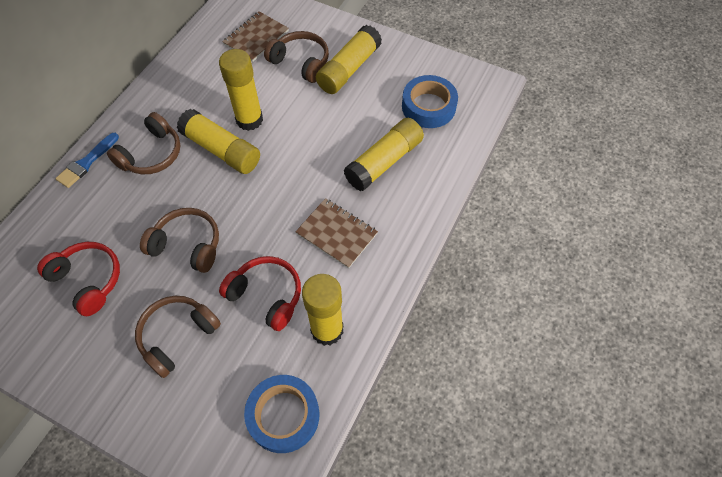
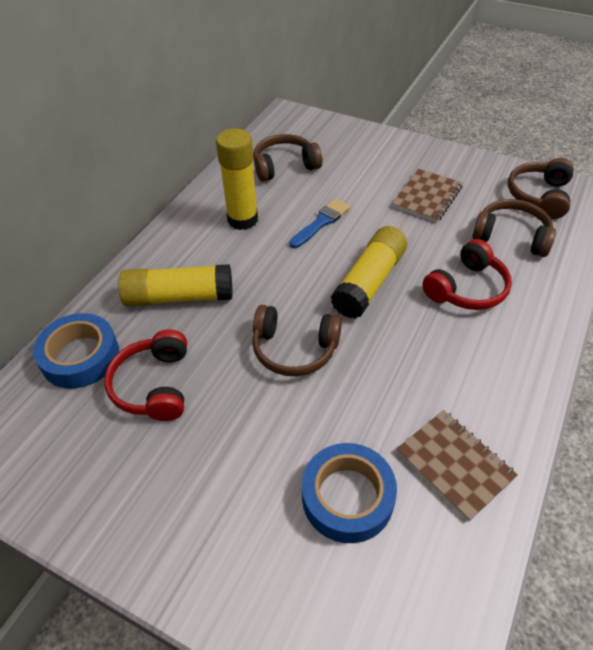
yellow glue stick: 5 -> 3

